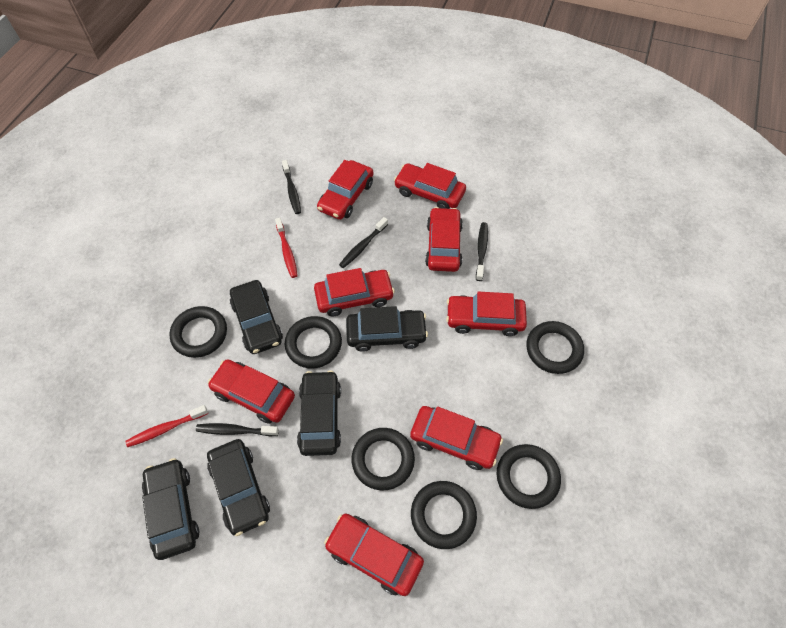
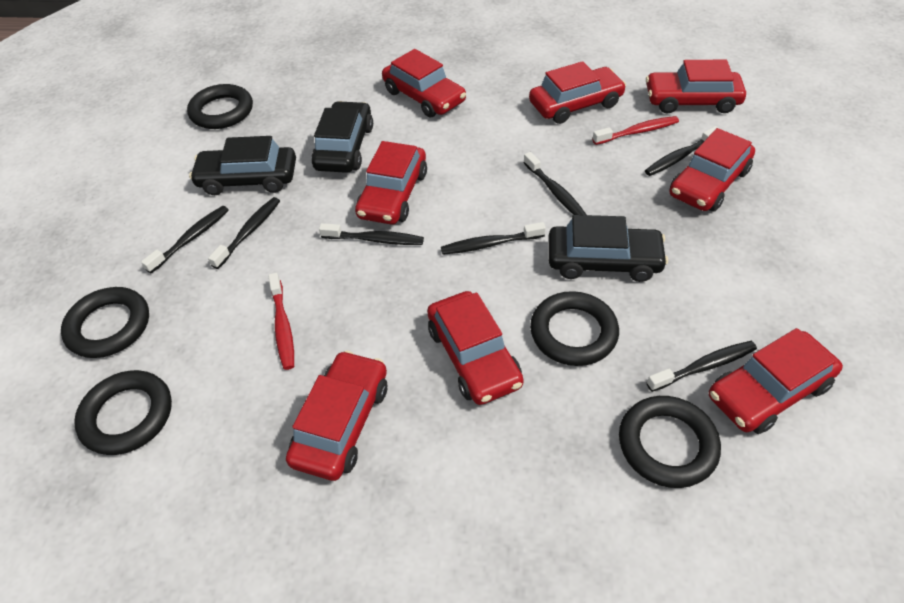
black car: 5 -> 3
black ring: 6 -> 5
black toothbrush: 4 -> 7

